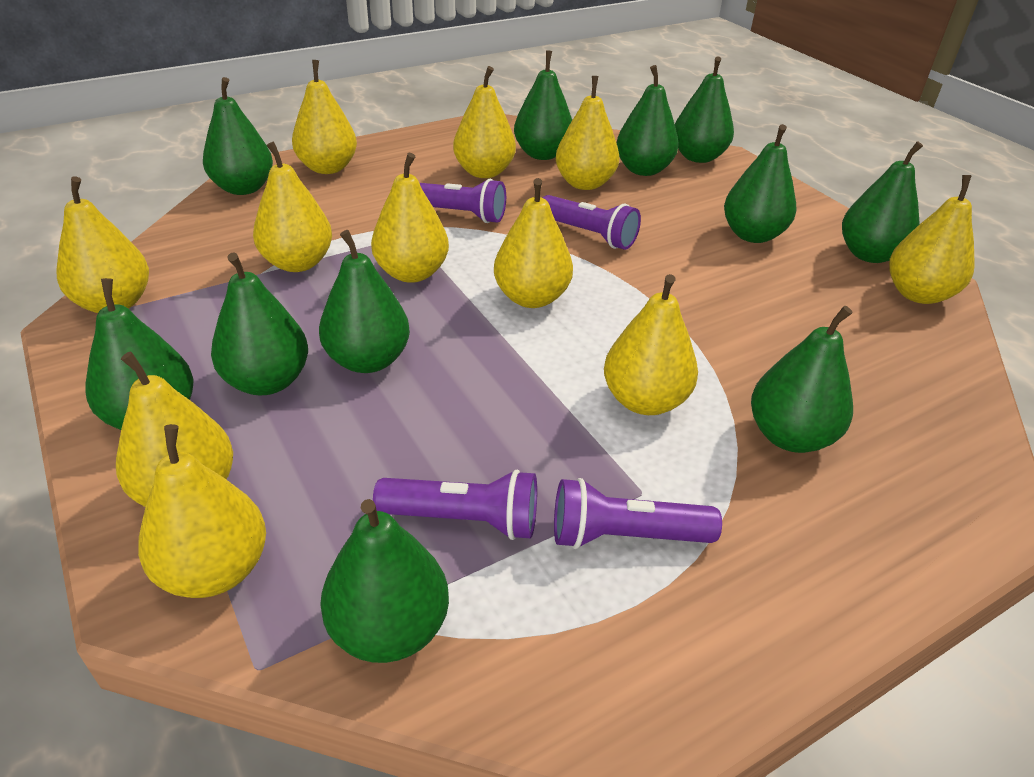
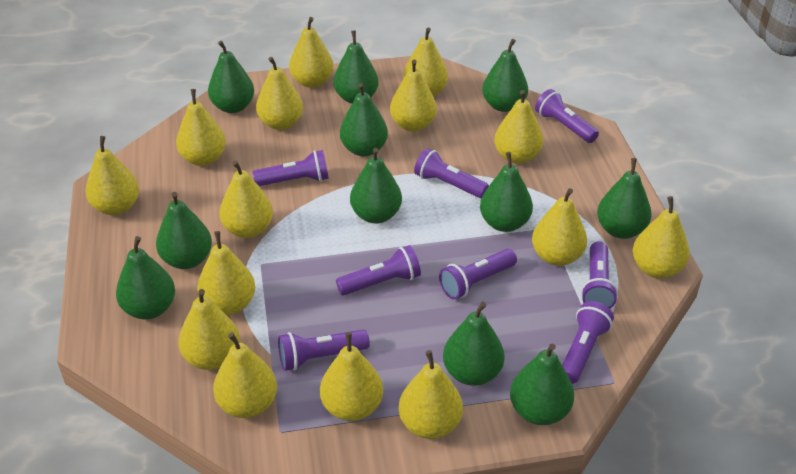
purple flashlight: 4 -> 8
yellow pear: 11 -> 15

